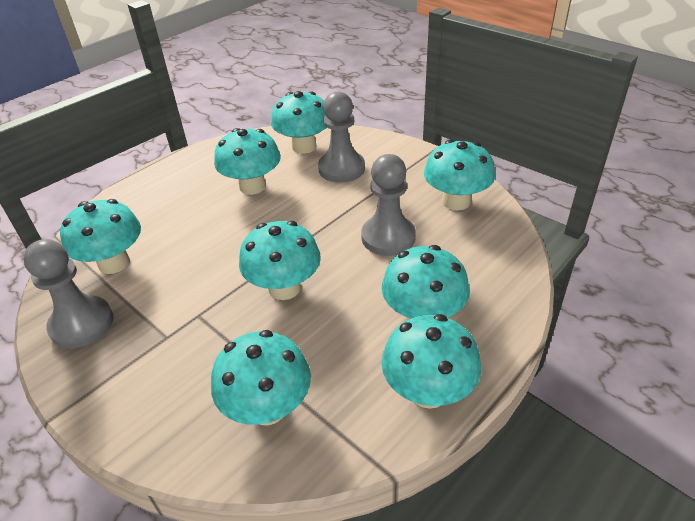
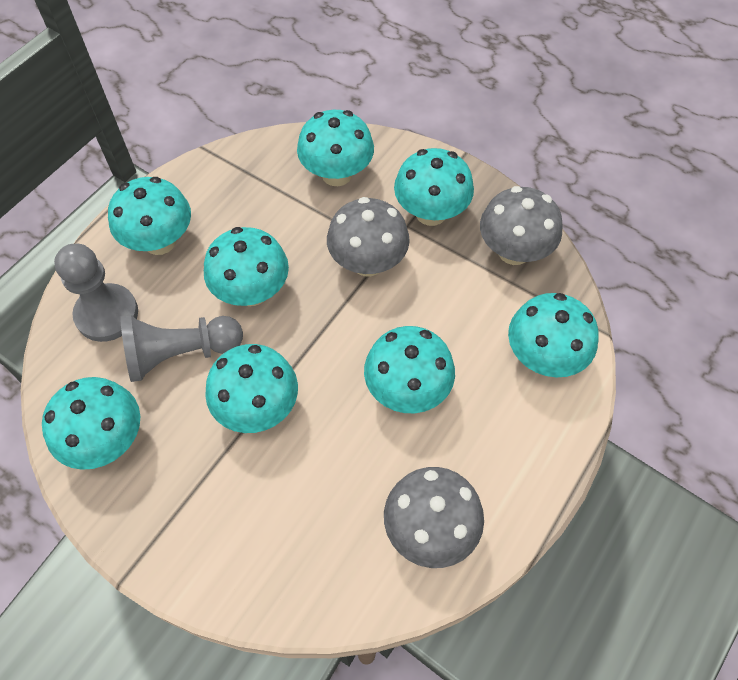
grey mushroom: 0 -> 3
grey pawn: 3 -> 2

